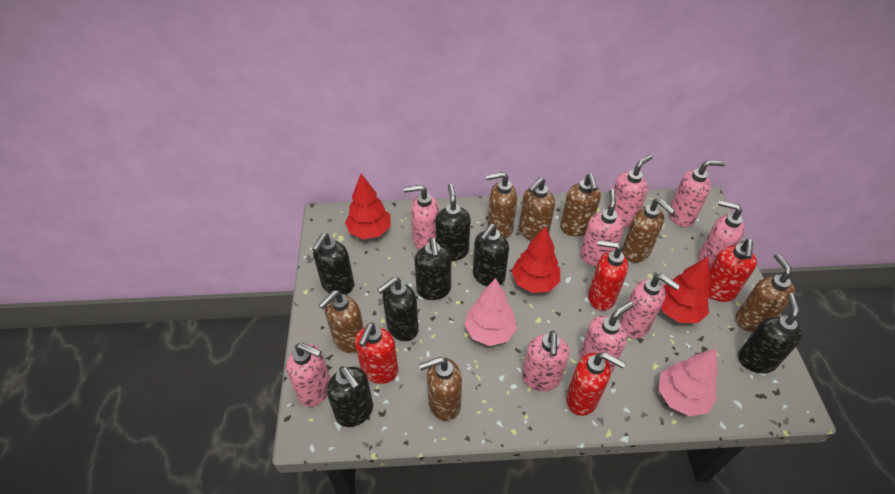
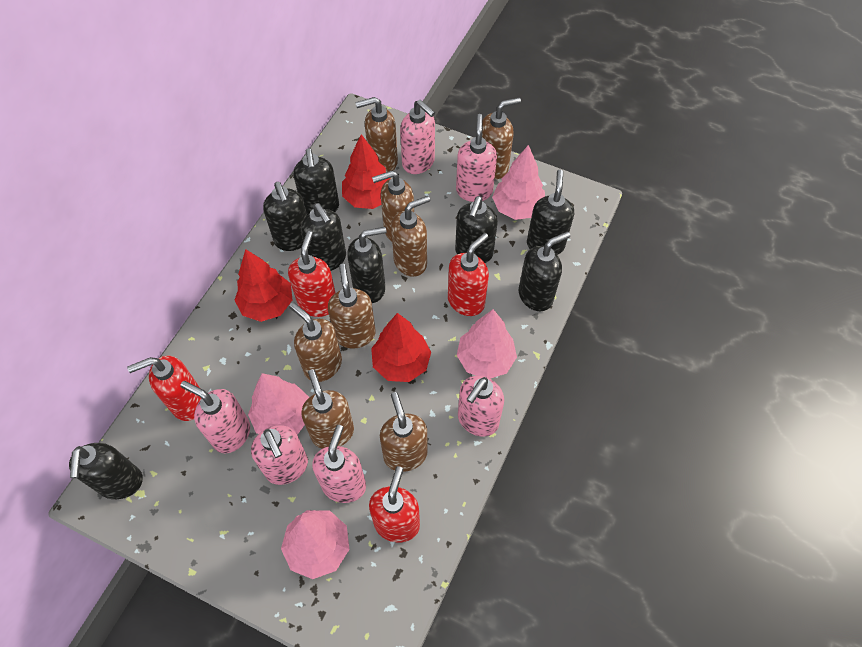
black soap dispenser: 7 -> 8
brown soap dispenser: 7 -> 8
pink soap dispenser: 9 -> 6
pink tree: 2 -> 4

